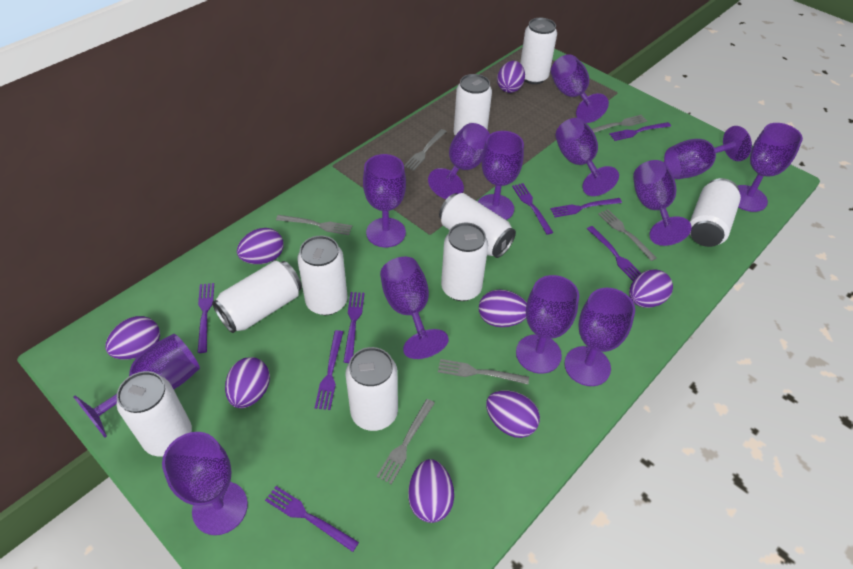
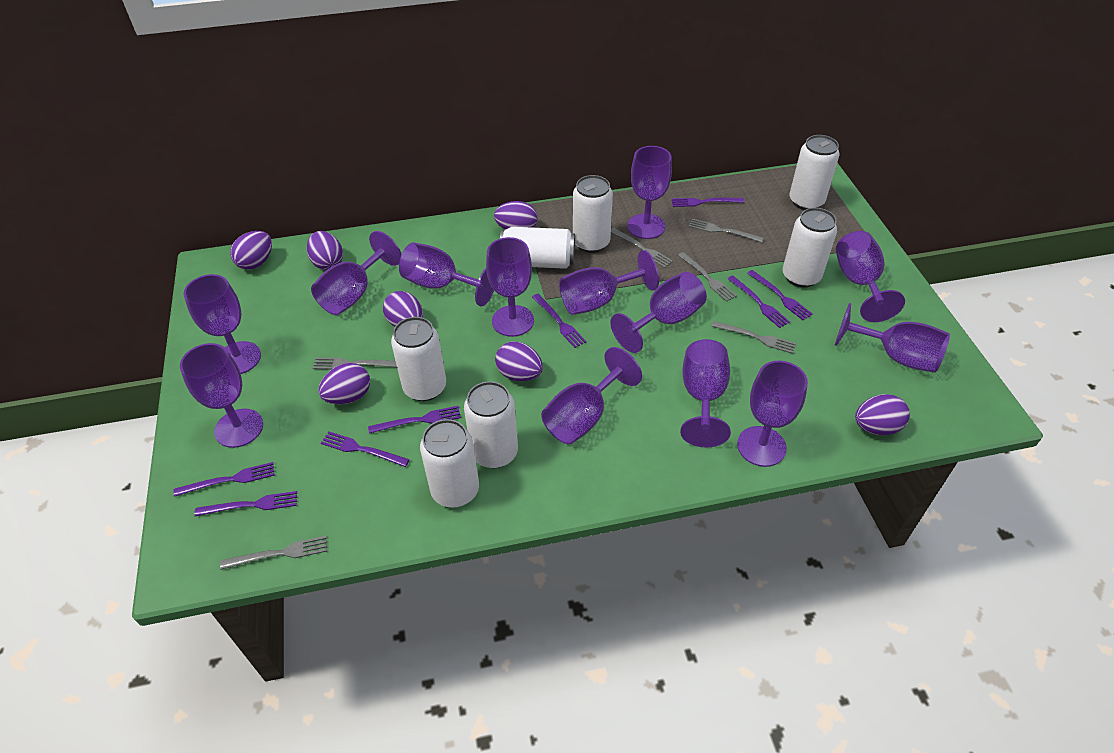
purple egg: 8 -> 7
white can: 9 -> 7

